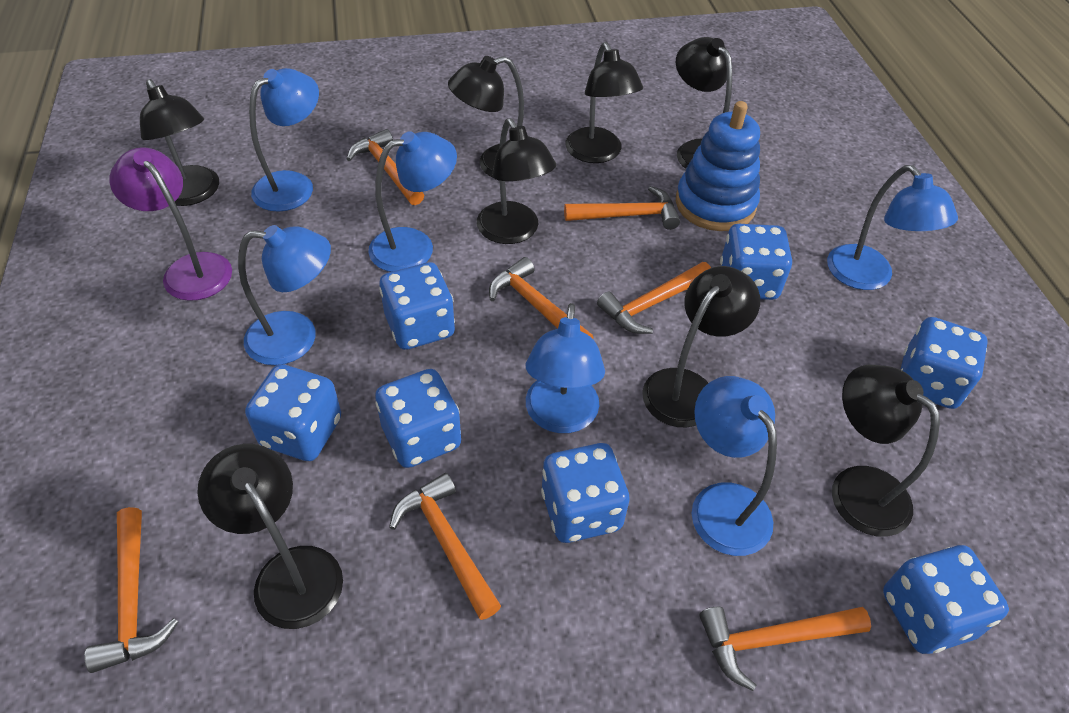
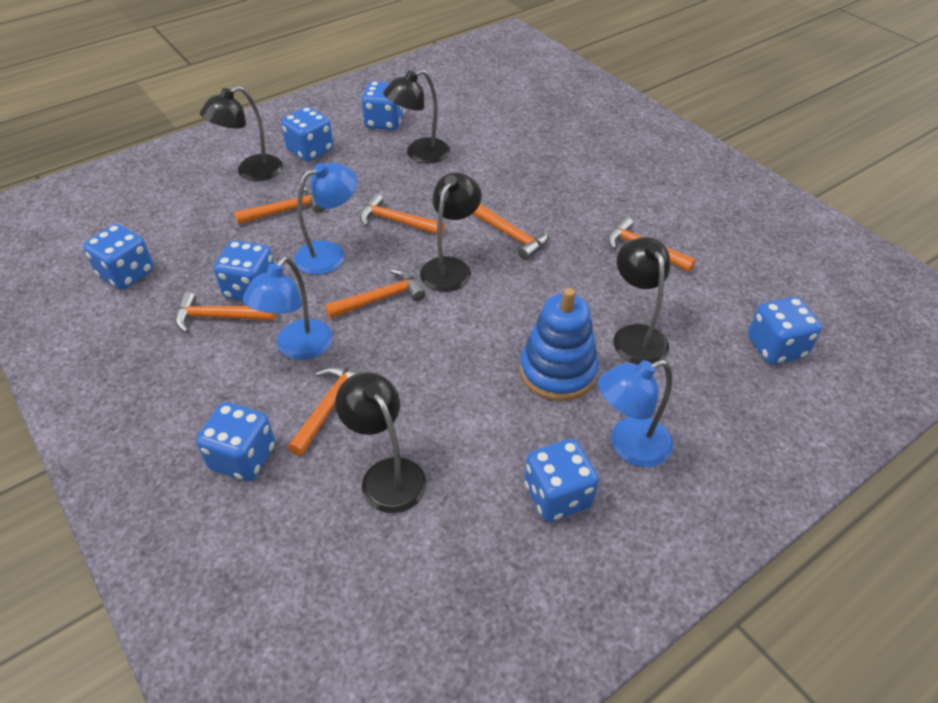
black lamp: 8 -> 5
blue lamp: 6 -> 3
purple lamp: 1 -> 0

